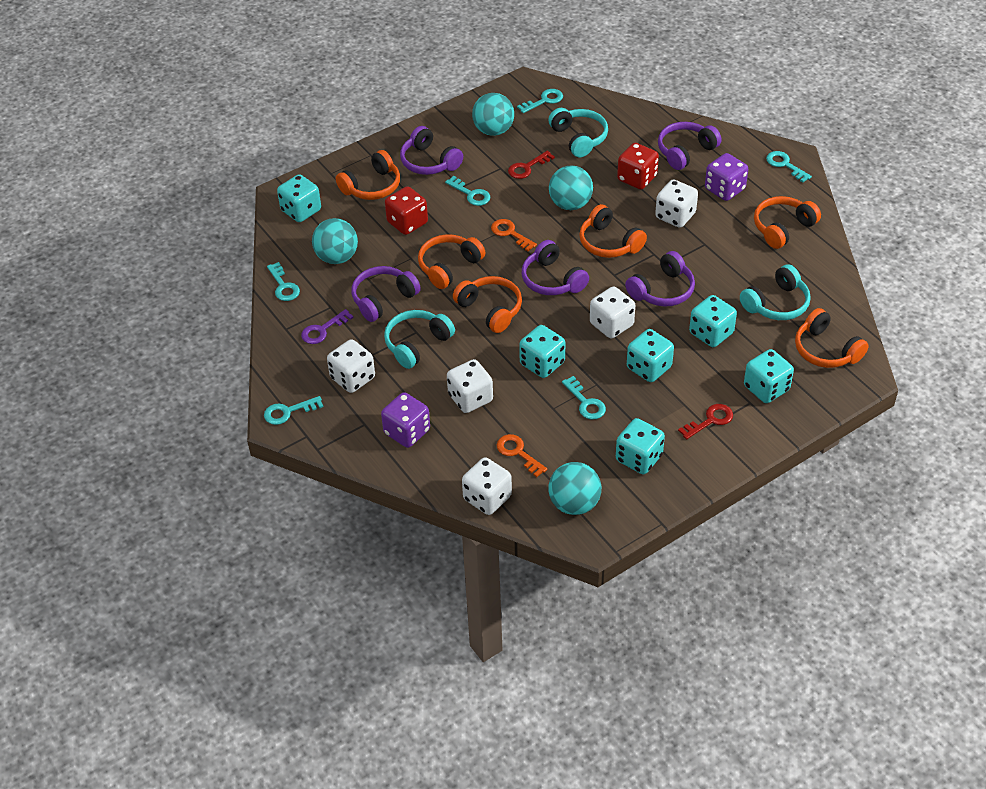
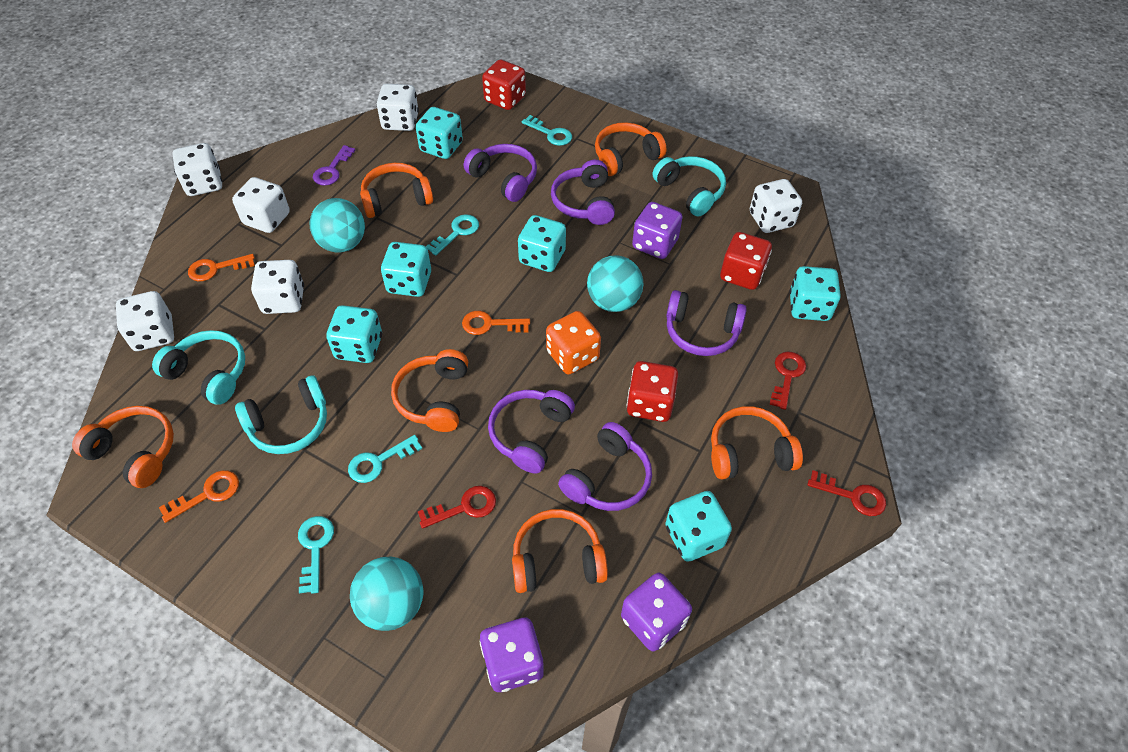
orange dice: 0 -> 1
orange key: 2 -> 3
purple dice: 2 -> 3
red dice: 2 -> 3
red key: 2 -> 3
turquoise ball: 4 -> 3
turquoise key: 6 -> 4
white dice: 5 -> 6

